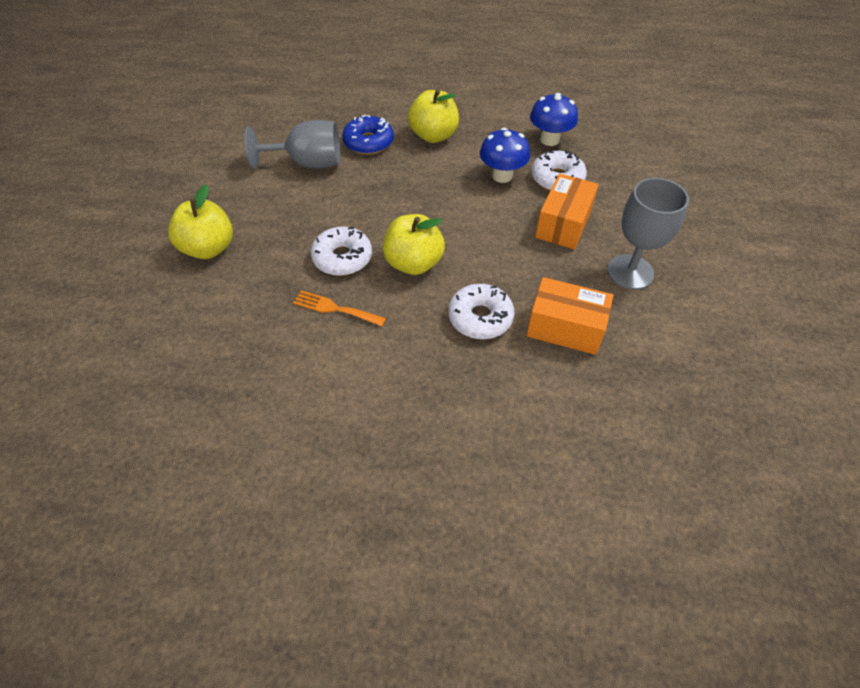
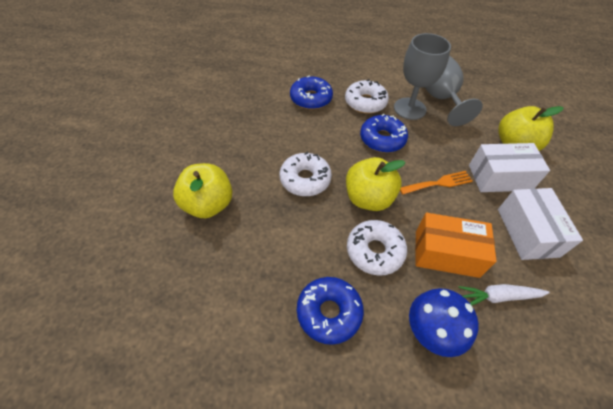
blue donut: 1 -> 3
blue mushroom: 2 -> 1
orange box: 2 -> 1
white box: 0 -> 2
white carrot: 0 -> 1

